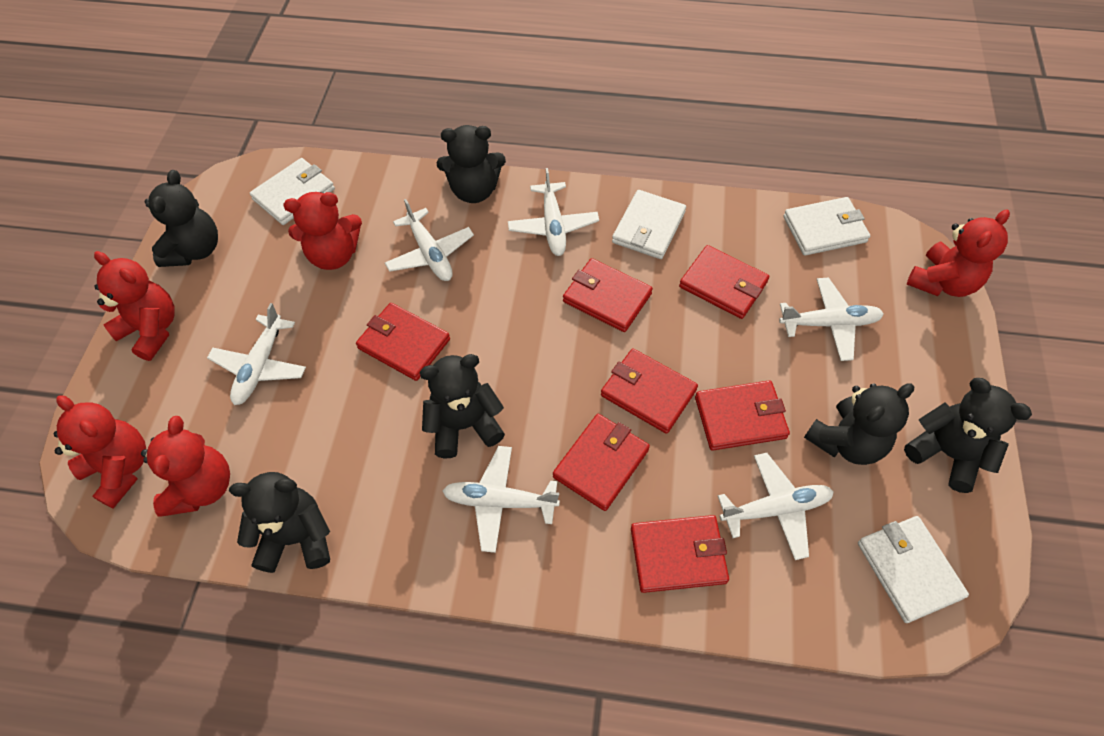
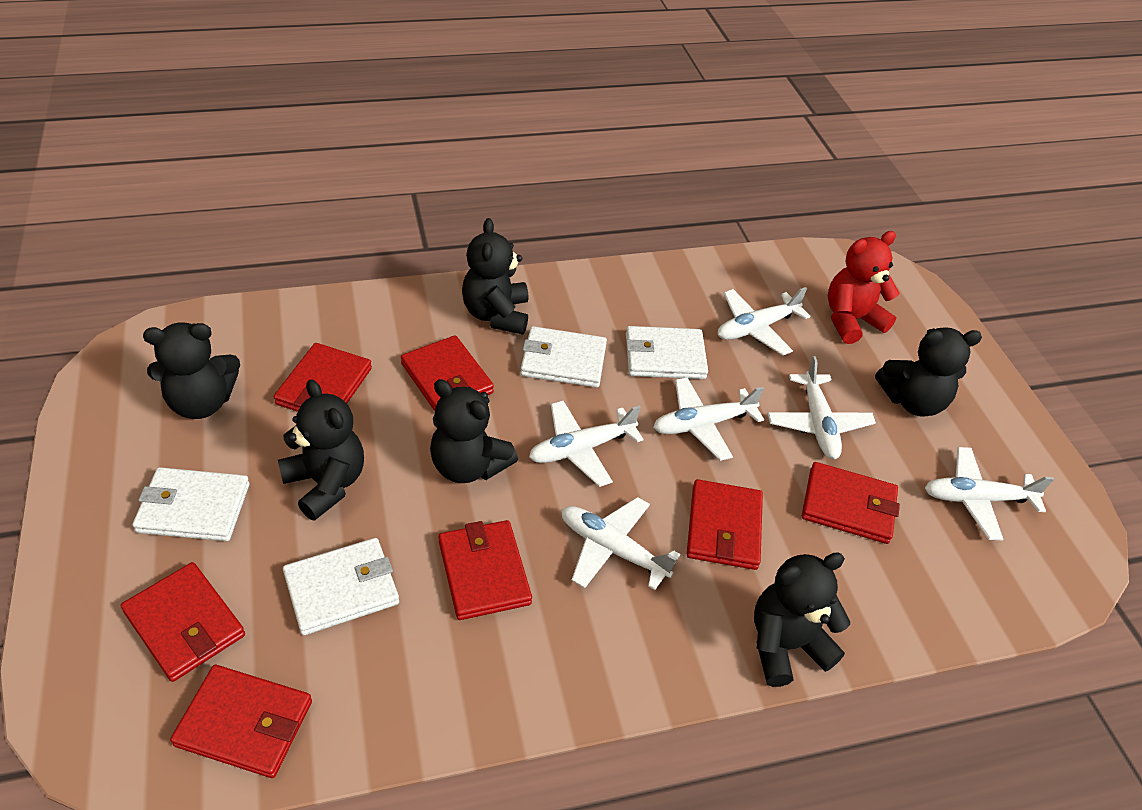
red teddy bear: 5 -> 1

